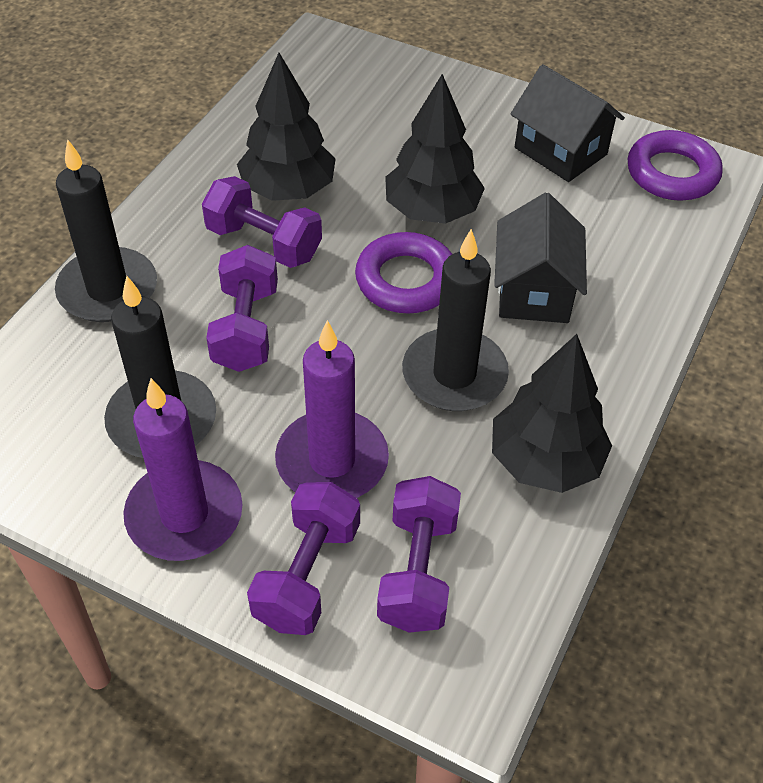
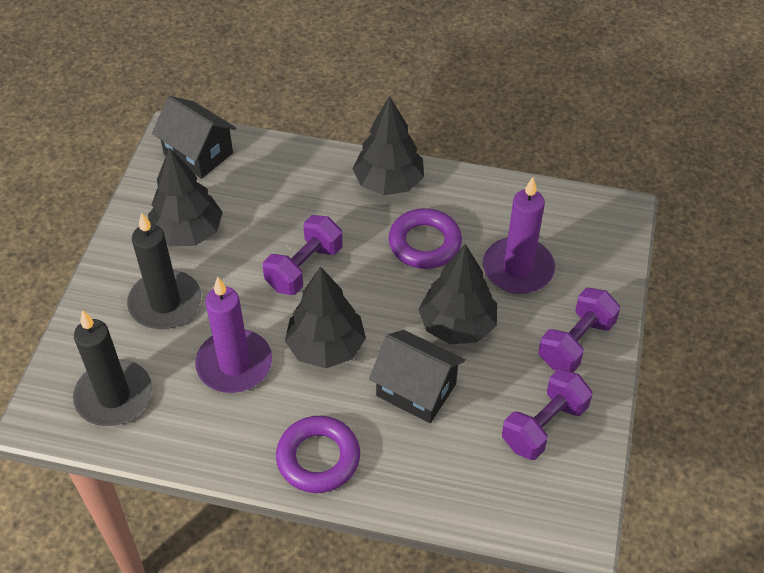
black candle: 3 -> 2
black tree: 3 -> 4
purple dumbbell: 4 -> 3

